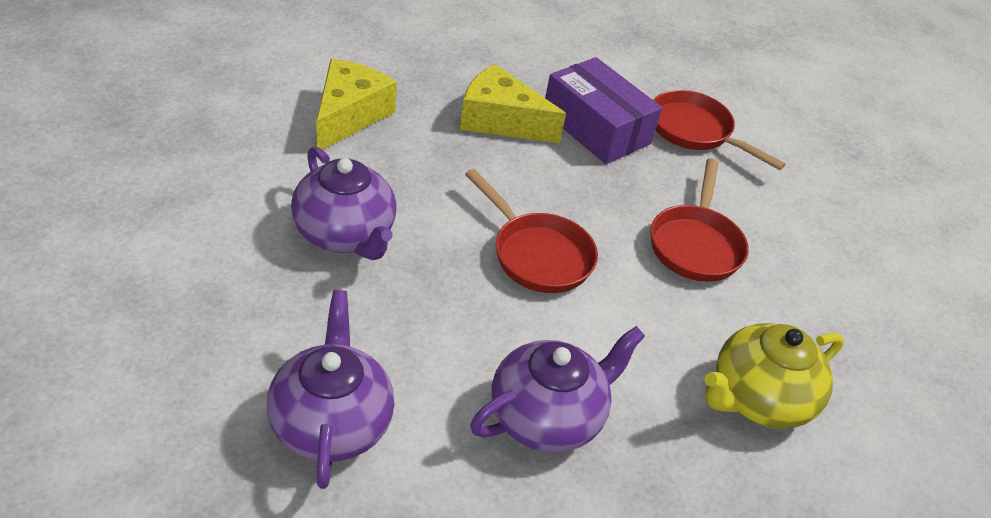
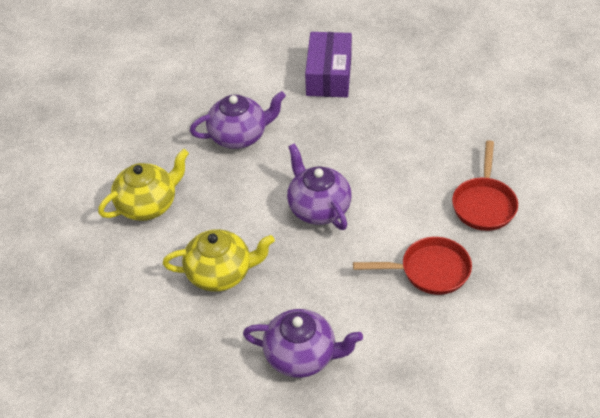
red pan: 3 -> 2
yellow cheese: 2 -> 0
yellow teapot: 1 -> 2

